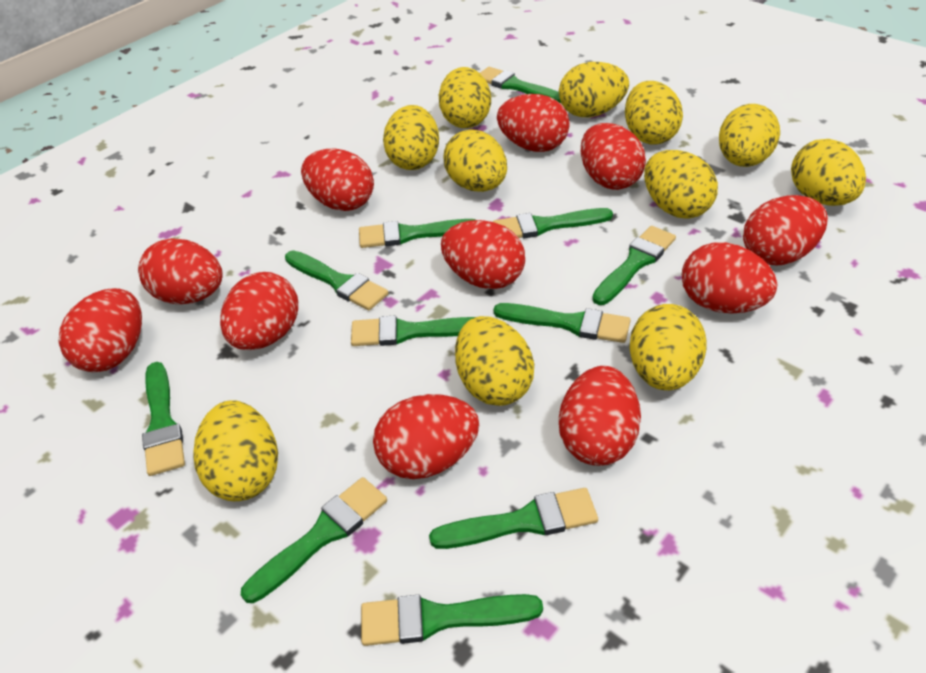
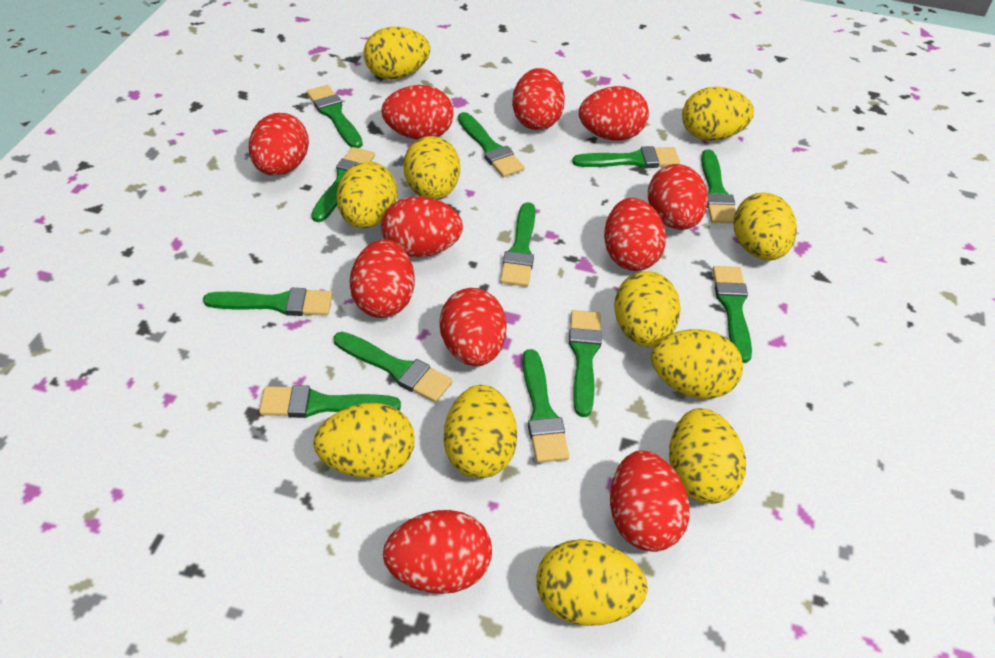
green brush: 11 -> 12

